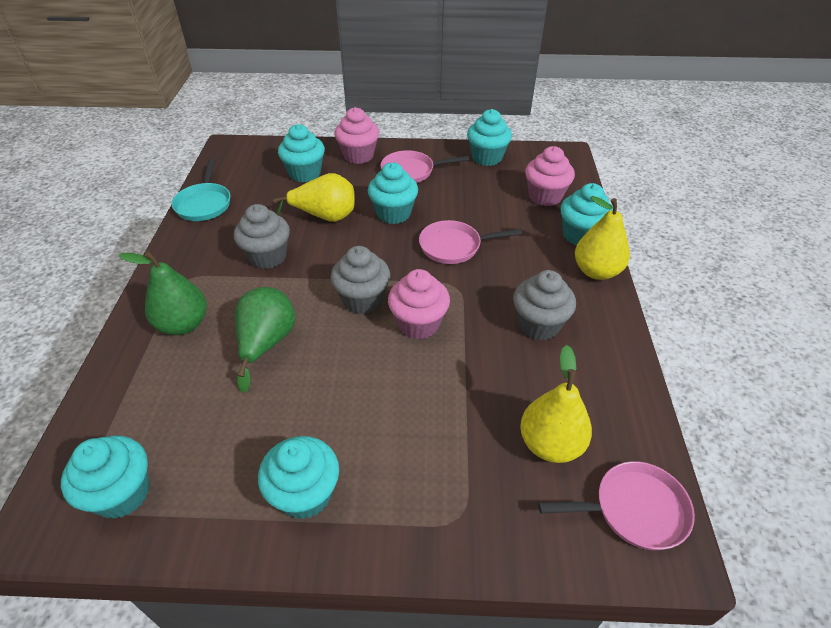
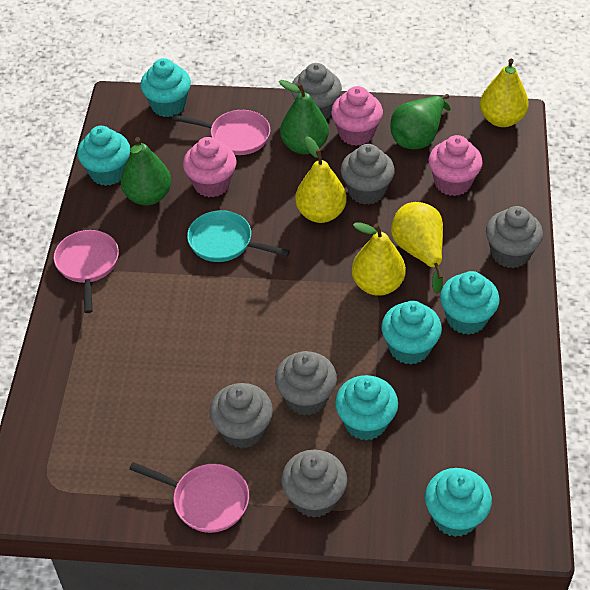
green pear: 2 -> 3
grey cupcake: 3 -> 6
yellow pear: 3 -> 4

